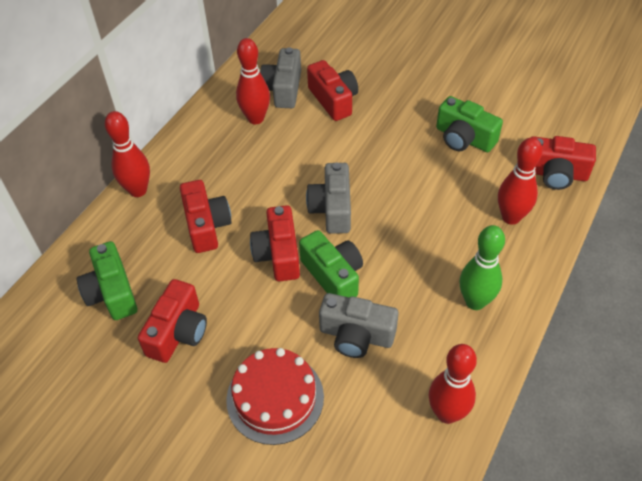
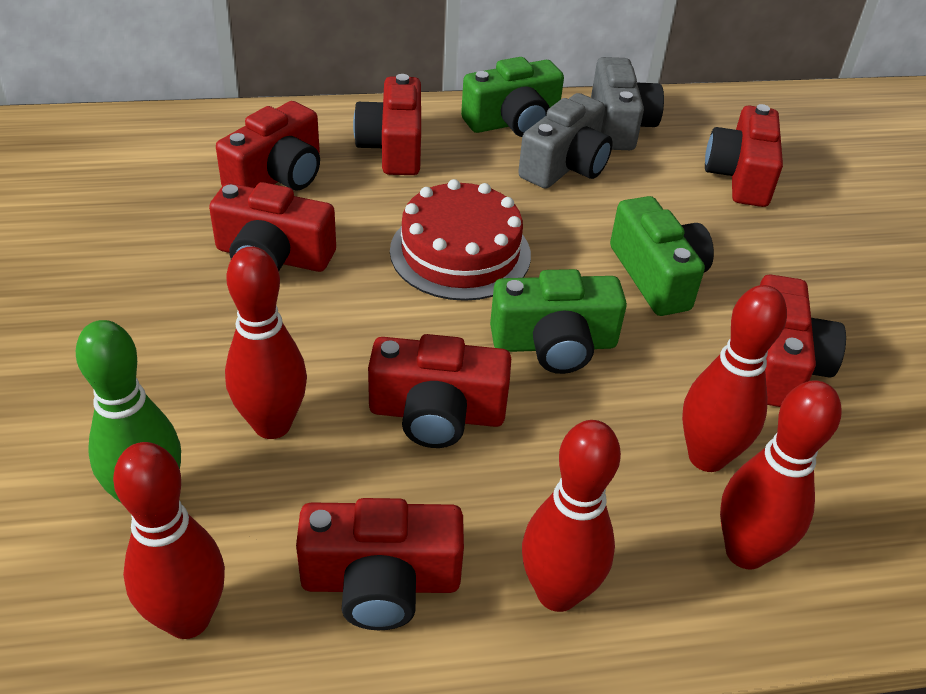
grey camera: 3 -> 2
red bowling pin: 4 -> 5
red camera: 5 -> 7

